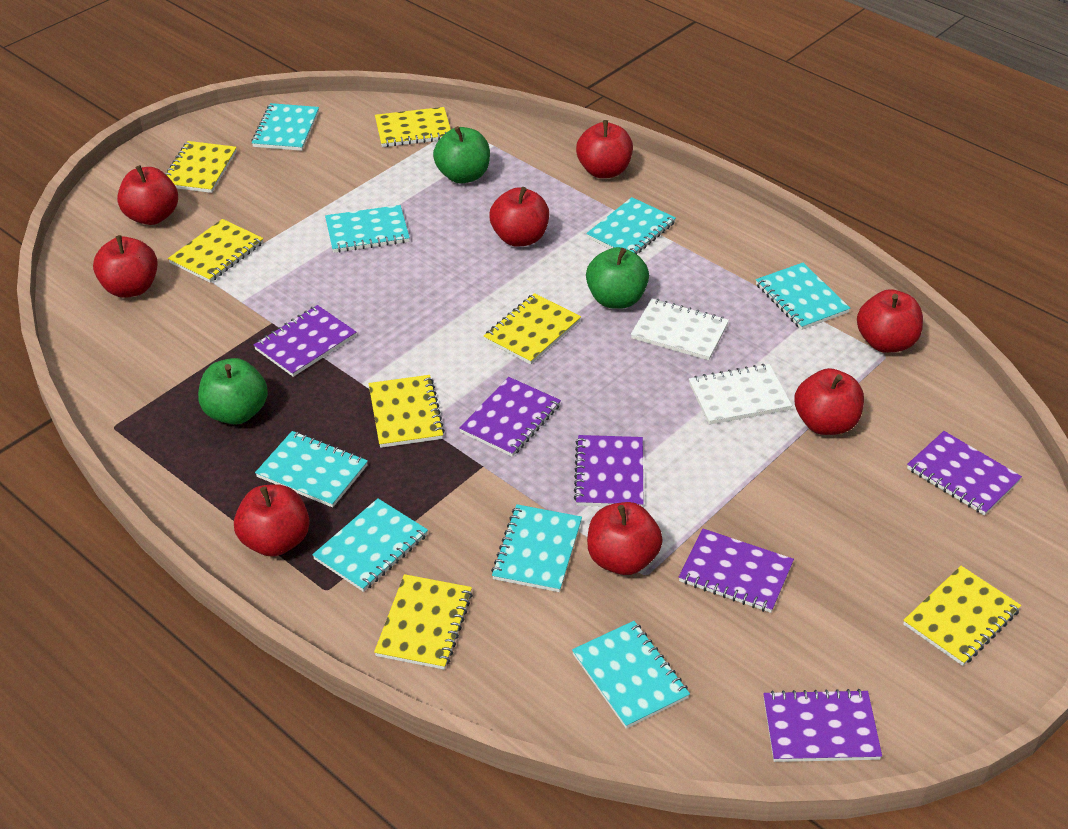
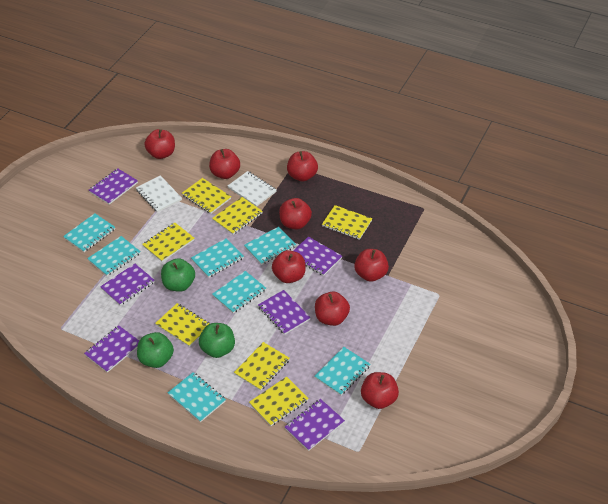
turquoise notebook: 8 -> 7

